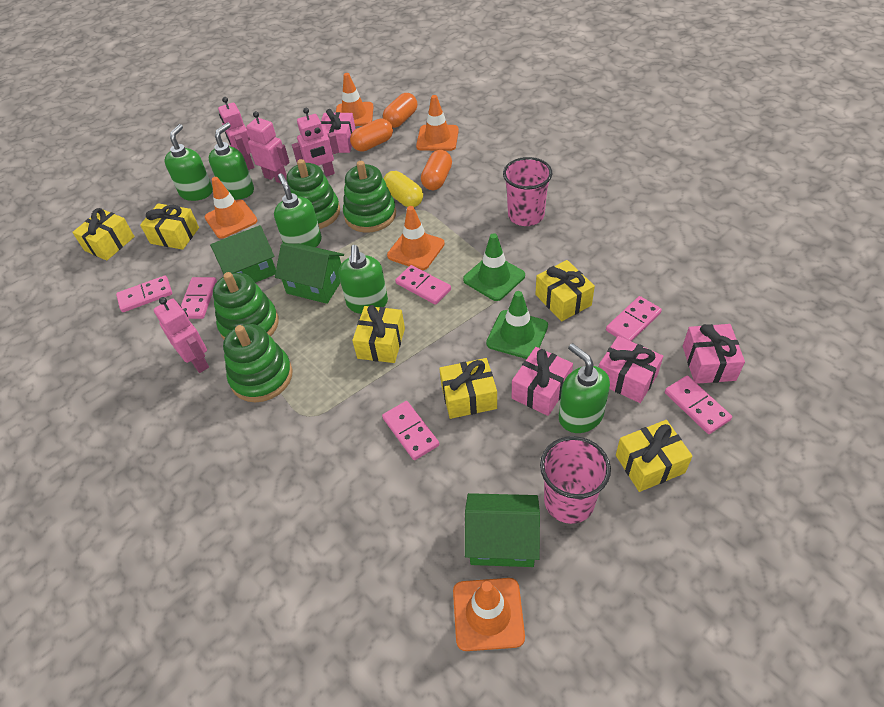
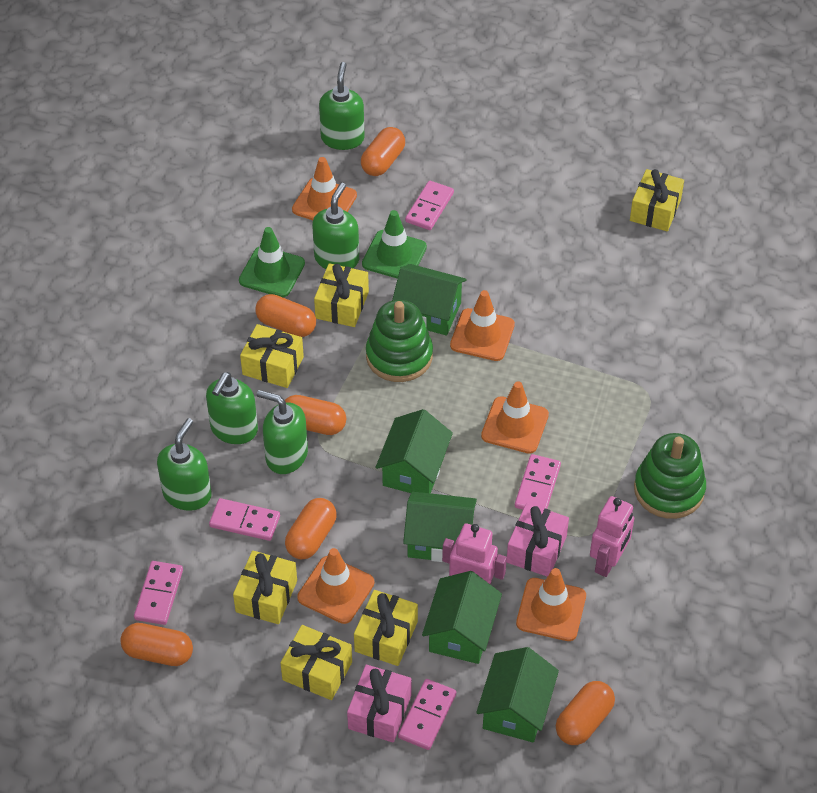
green house: 3 -> 5
green stacking toy: 4 -> 2
orange capsule: 3 -> 6
pink cup: 2 -> 0
pink domino: 6 -> 5
pink gift: 4 -> 2
pink robot: 4 -> 2
yellow capsule: 1 -> 0

